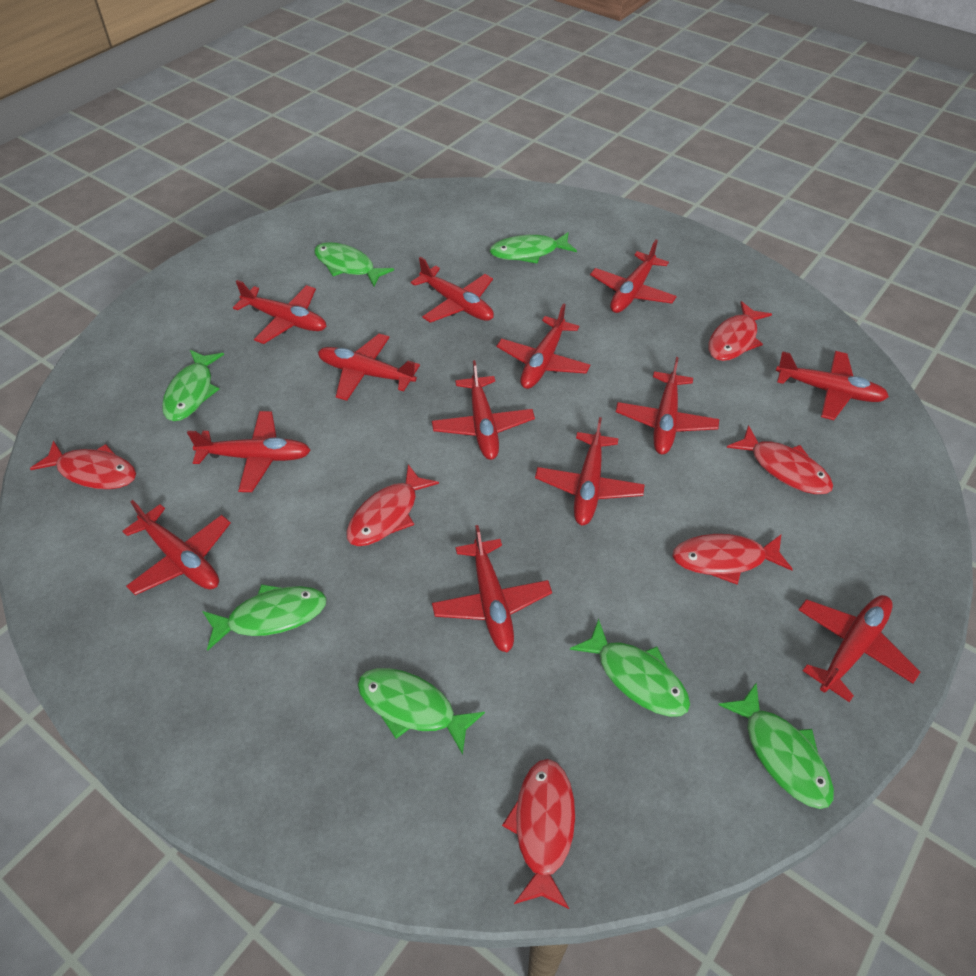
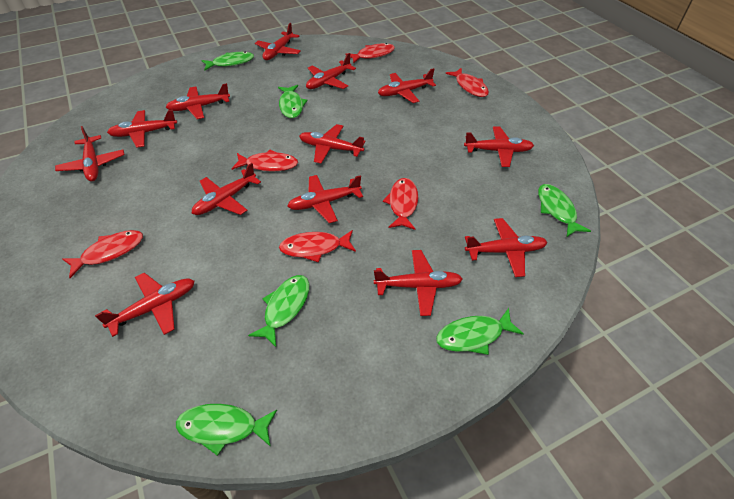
green fish: 7 -> 6

